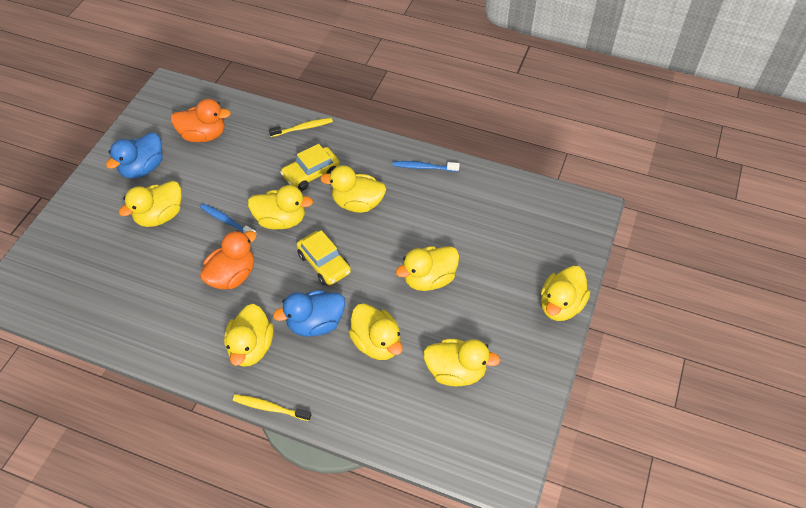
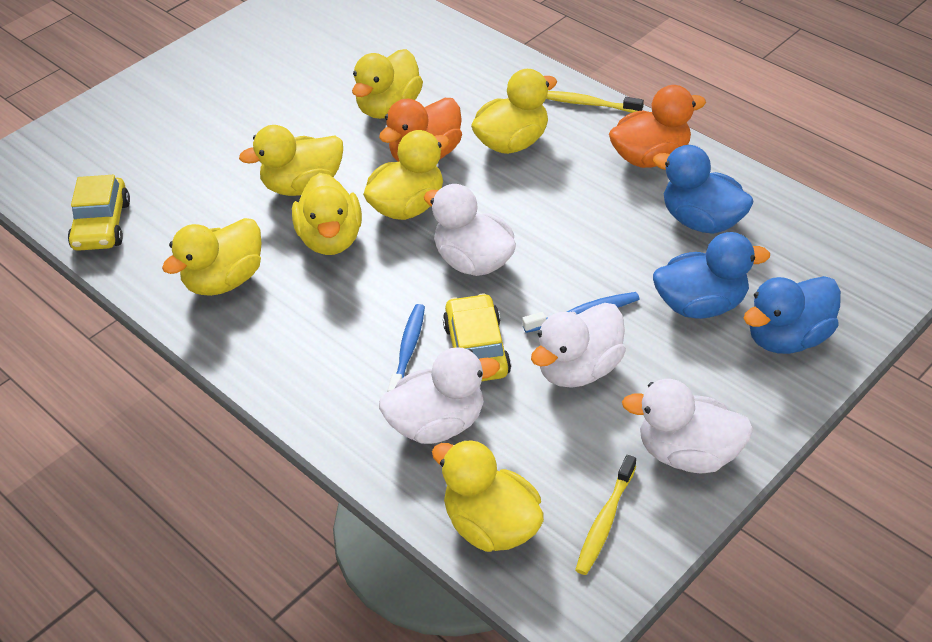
blue duck: 2 -> 3
white duck: 0 -> 4
yellow duck: 8 -> 7

